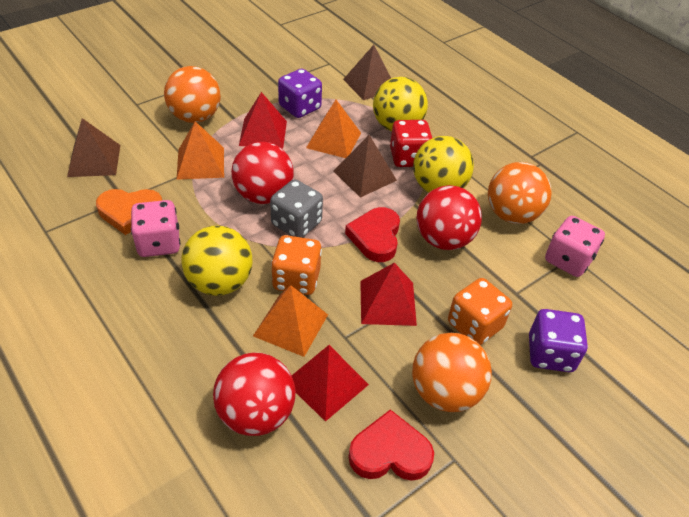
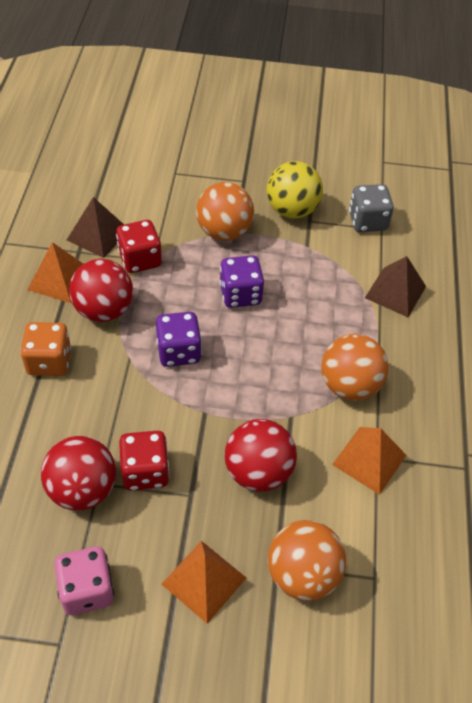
brown pyramid: 3 -> 2
orange dice: 2 -> 1
orange heart: 1 -> 0
pink dice: 2 -> 1
red dice: 1 -> 2
red heart: 2 -> 0
red pyramid: 3 -> 0
yellow ball: 3 -> 1

